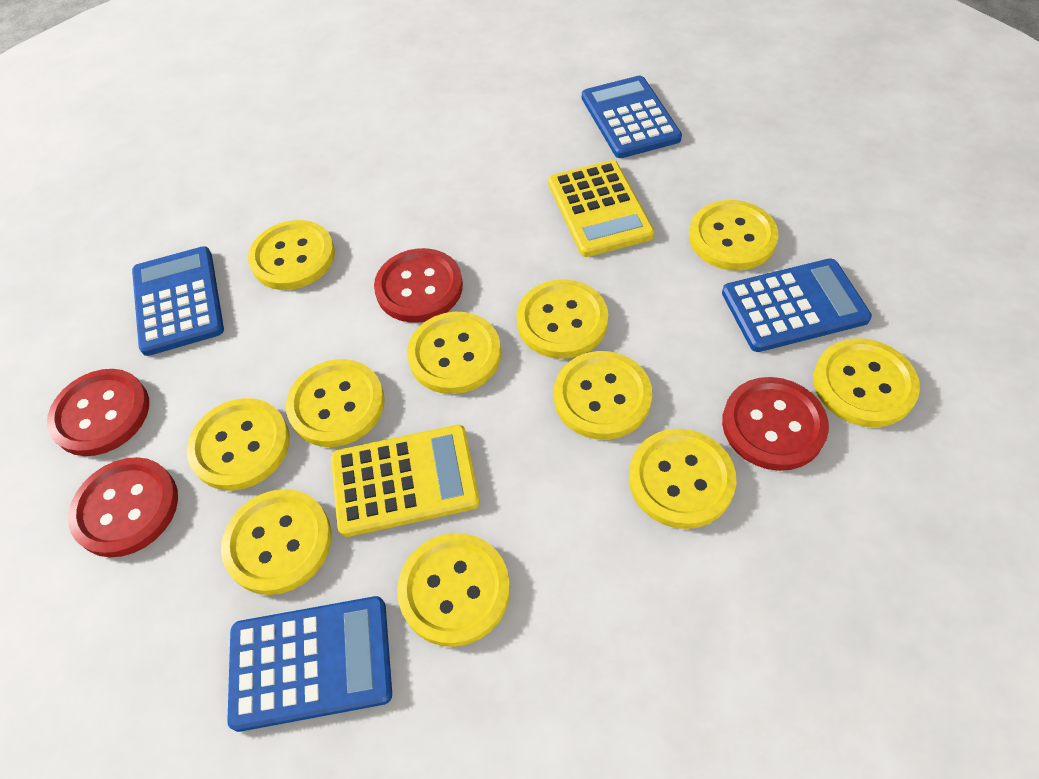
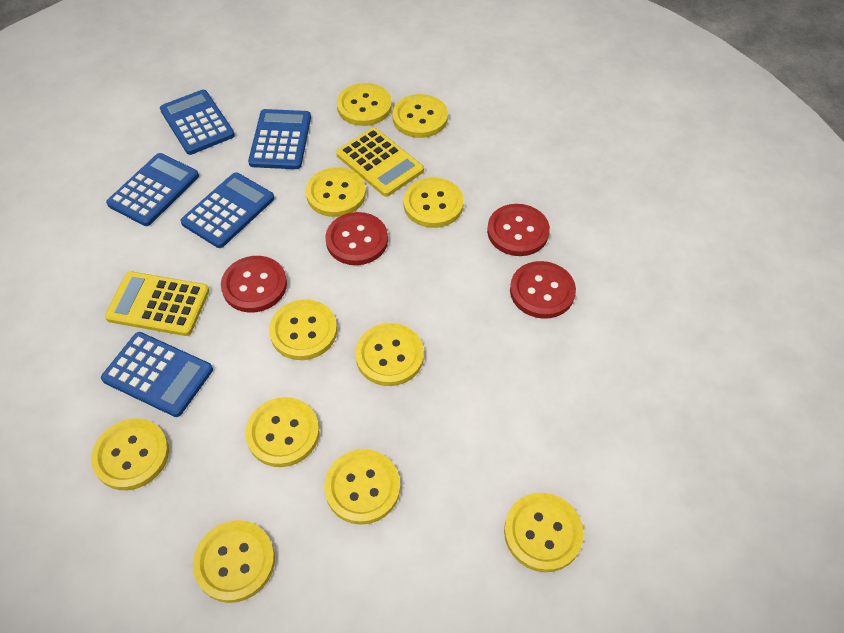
blue calculator: 4 -> 5

